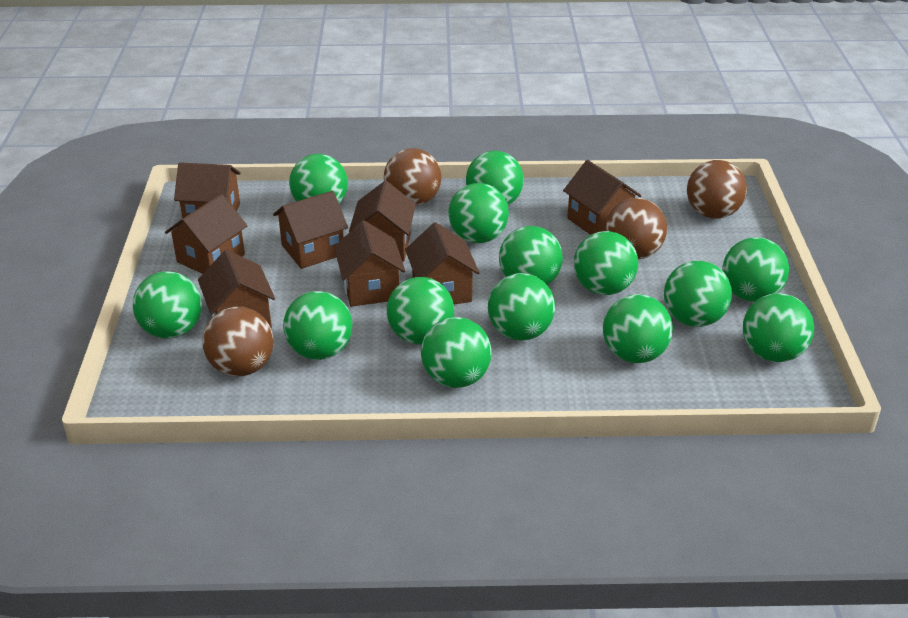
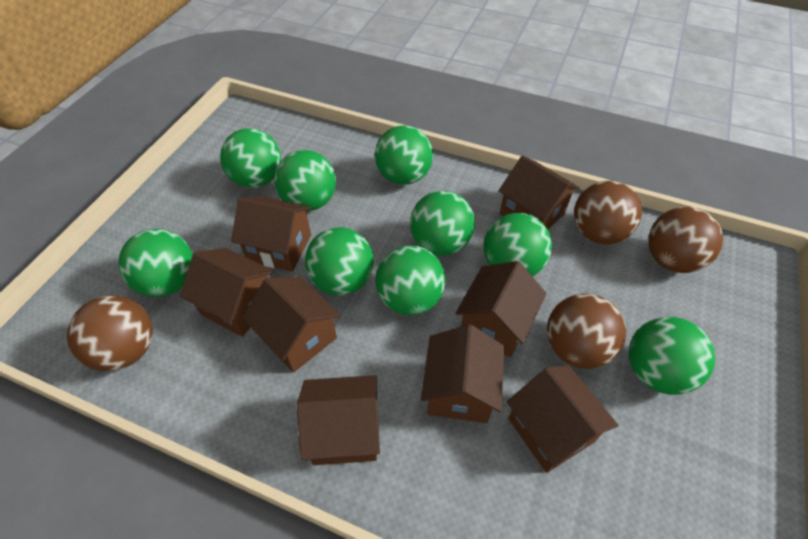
green ball: 14 -> 9

